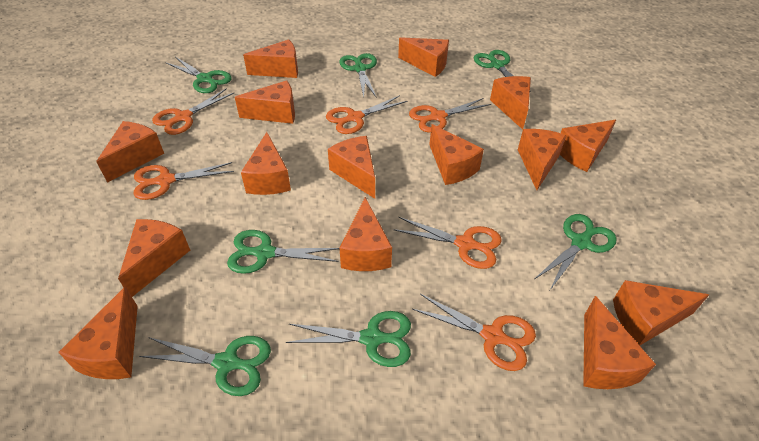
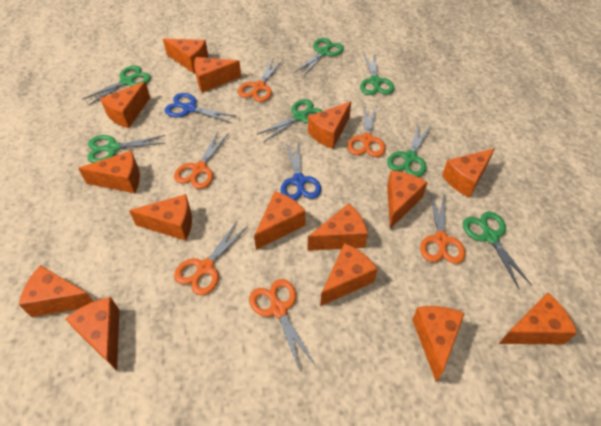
blue scissors: 0 -> 2

